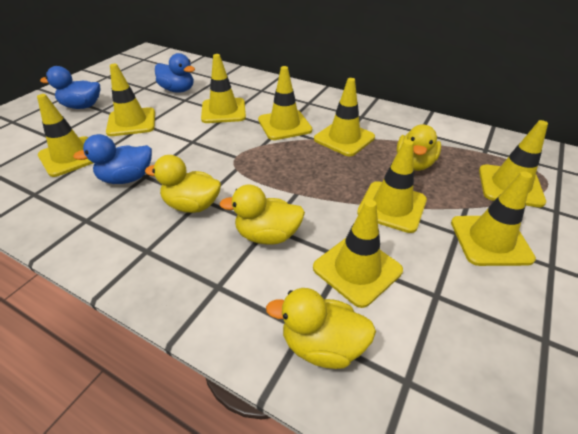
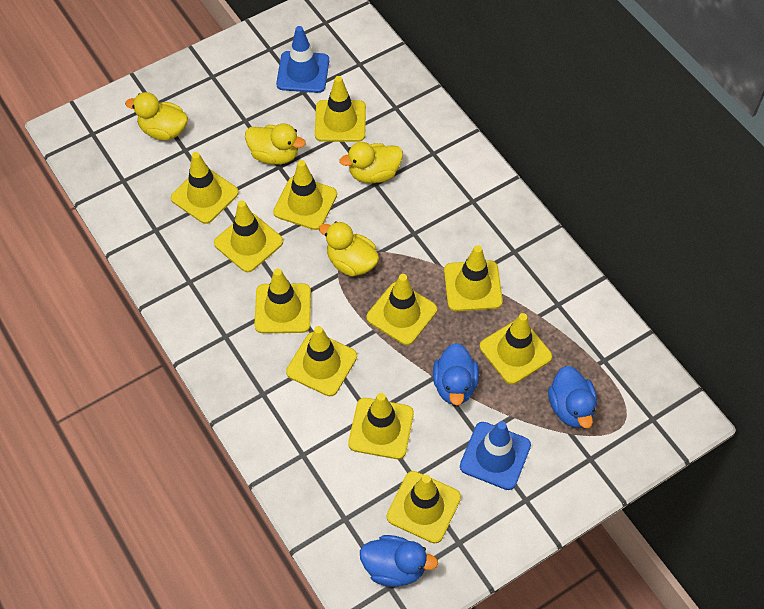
blue traffic cone: 0 -> 2
yellow traffic cone: 9 -> 11

